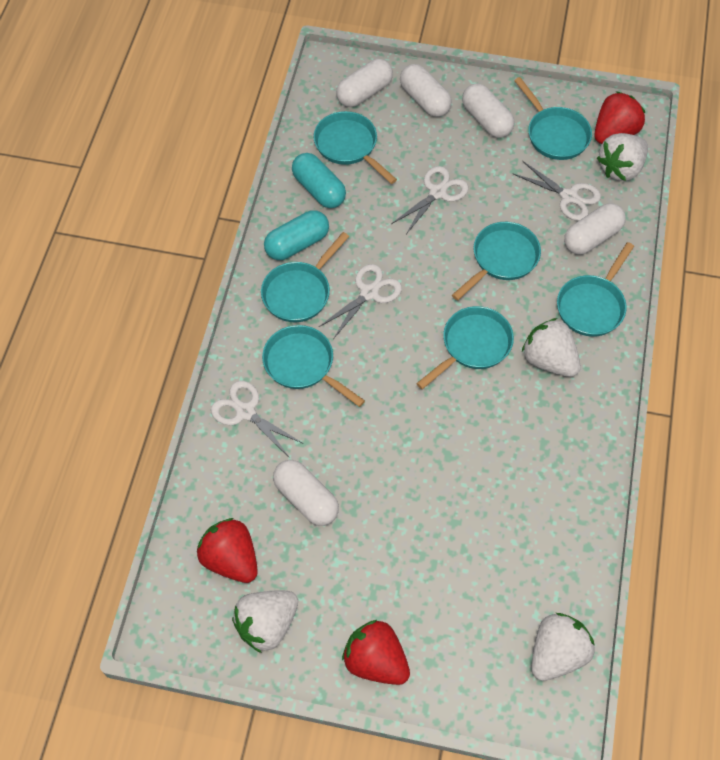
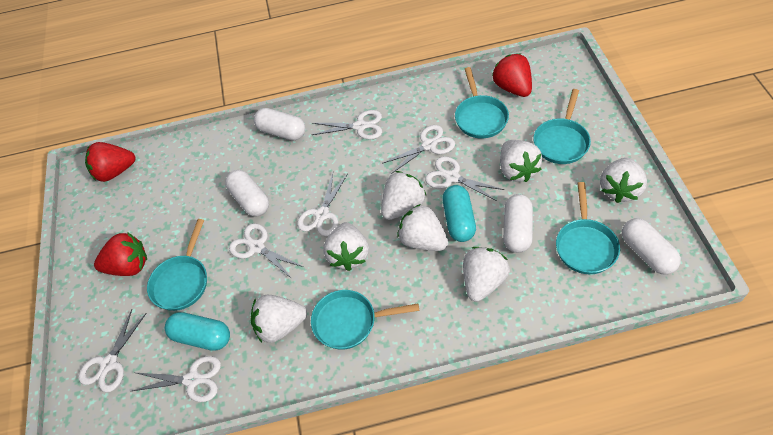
turquoise pan: 7 -> 5
white capsule: 5 -> 4
white scissors: 4 -> 7
white strawberry: 4 -> 7

